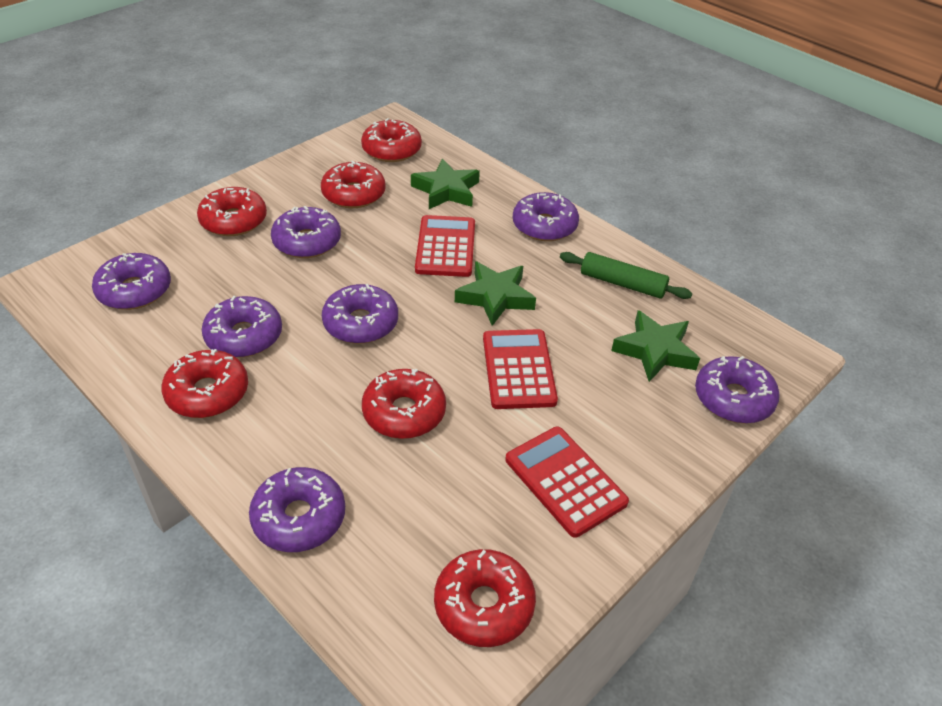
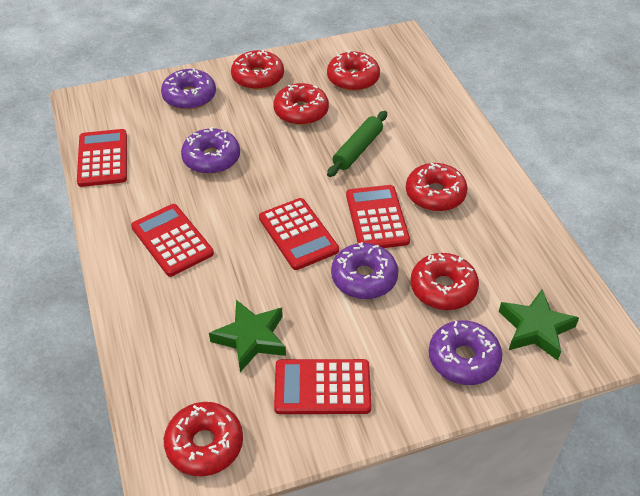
green star: 3 -> 2
purple donut: 7 -> 4
red calculator: 3 -> 5

